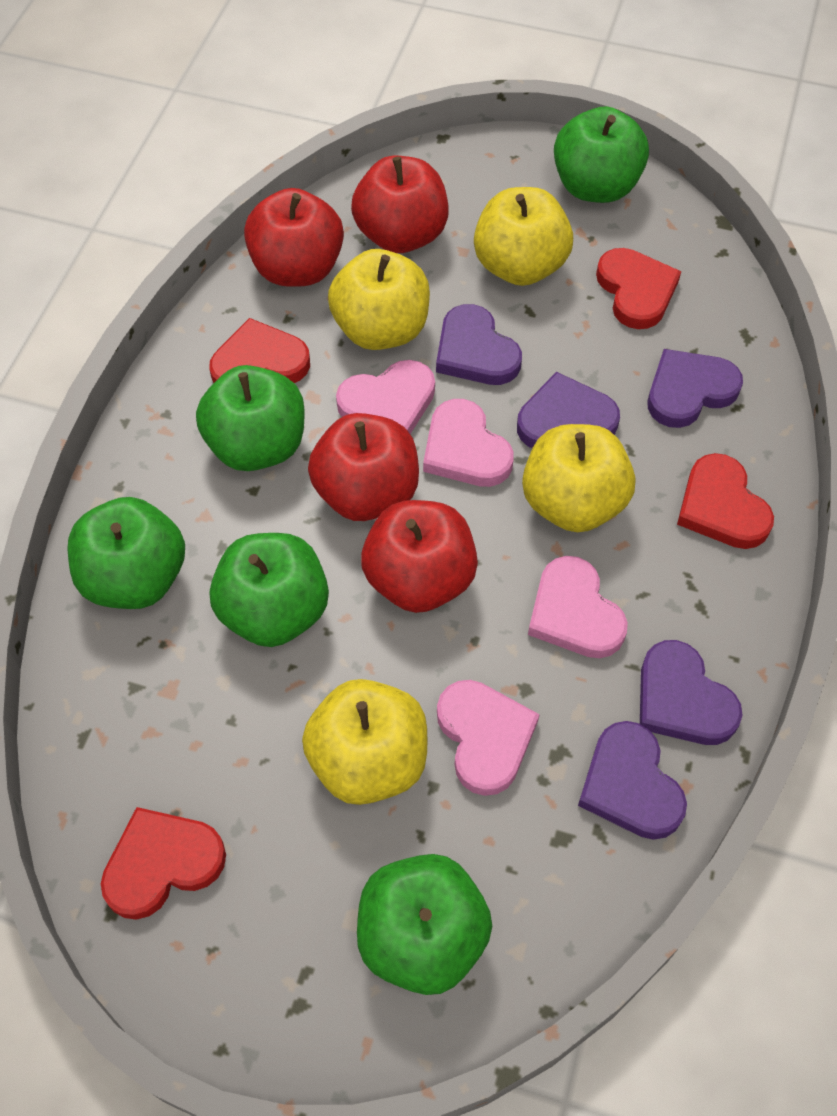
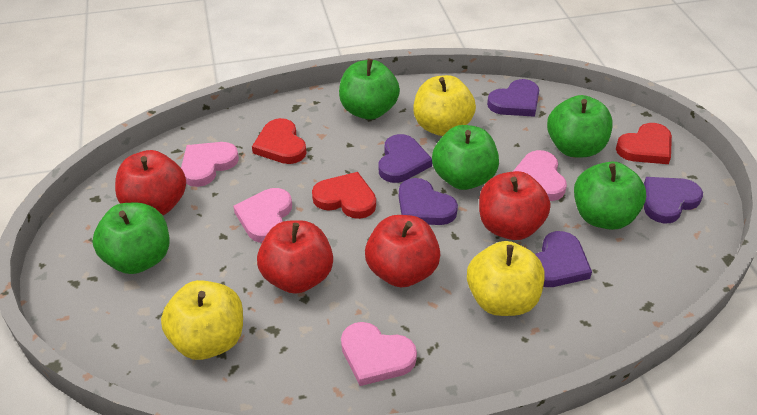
red heart: 4 -> 3
yellow apple: 4 -> 3

